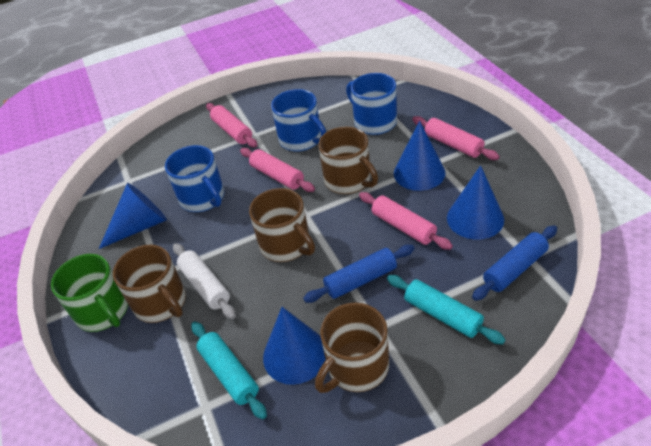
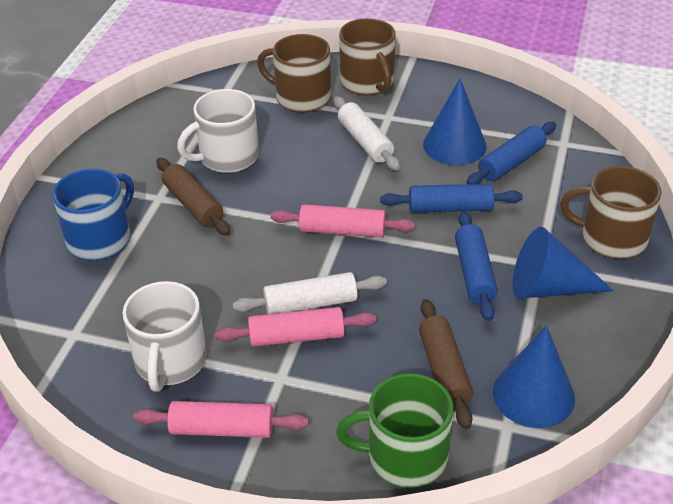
blue cone: 4 -> 3
blue mug: 3 -> 1
blue rolling pin: 2 -> 3
brown mug: 4 -> 3
brown rolling pin: 0 -> 2
pink rolling pin: 4 -> 3
turquoise rolling pin: 2 -> 0
white mug: 0 -> 2
white rolling pin: 1 -> 2

